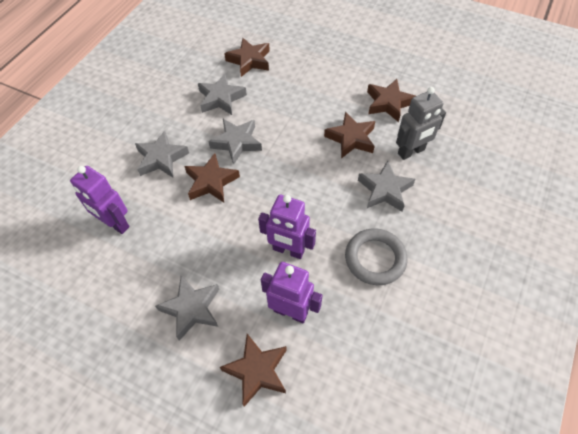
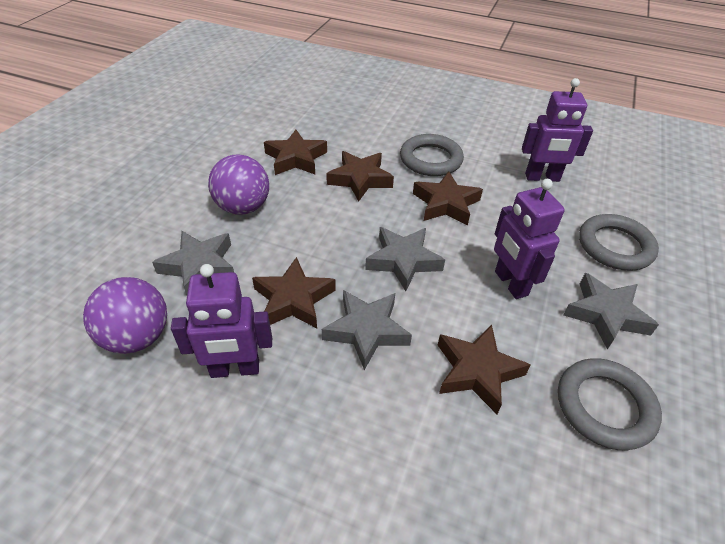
grey ring: 1 -> 3
grey robot: 1 -> 0
grey star: 5 -> 4
purple ball: 0 -> 2

